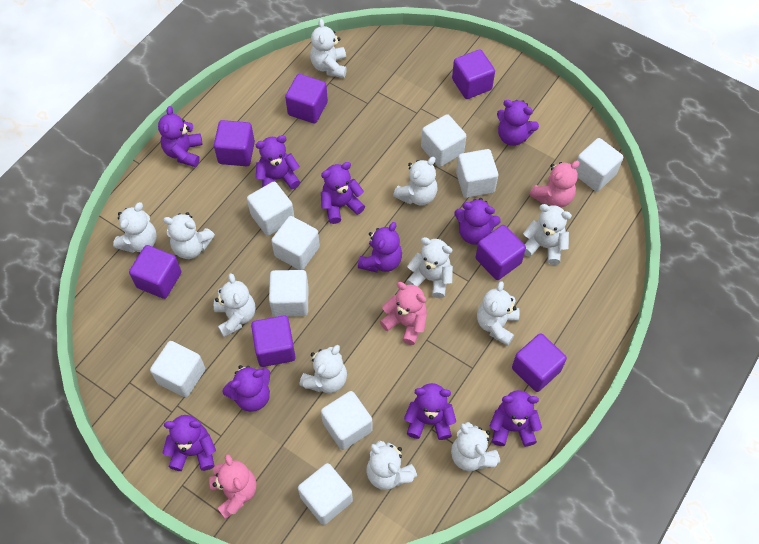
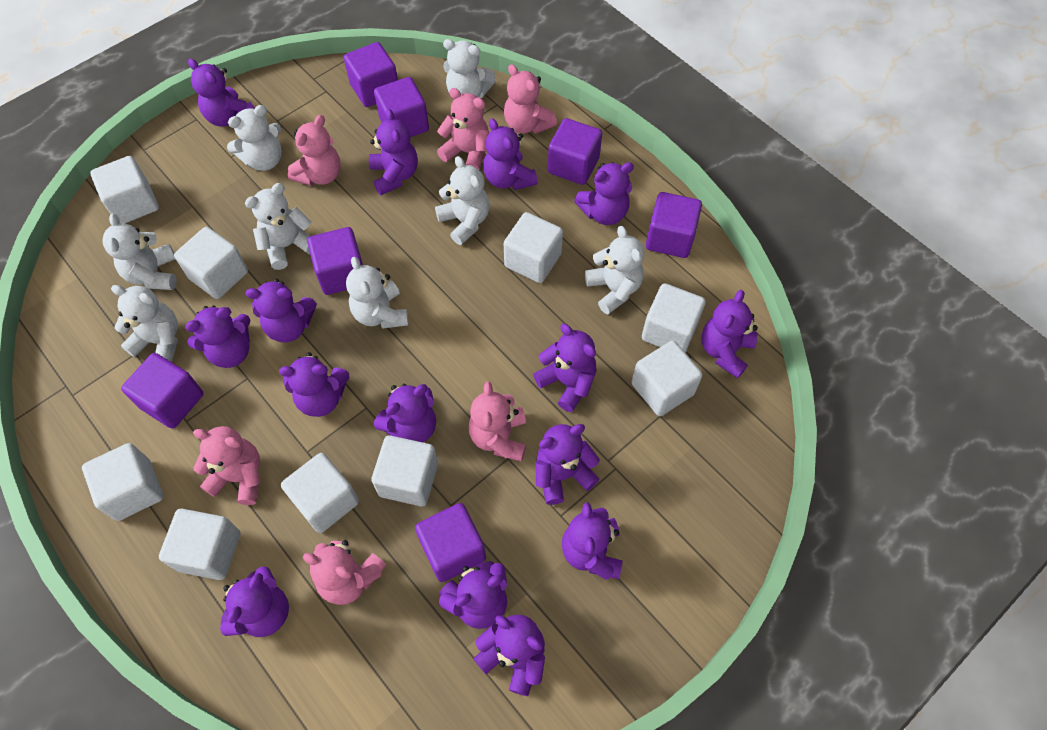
pink teddy bear: 3 -> 6
purple teddy bear: 10 -> 15
white teddy bear: 11 -> 8

